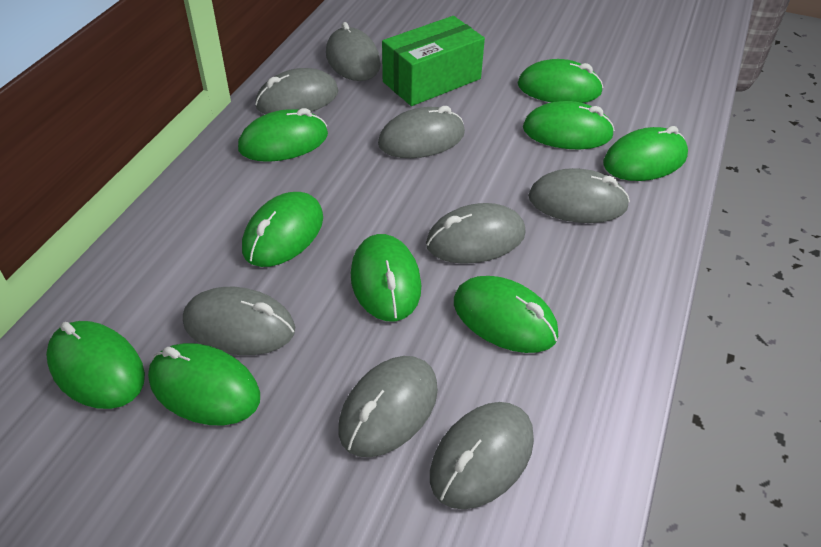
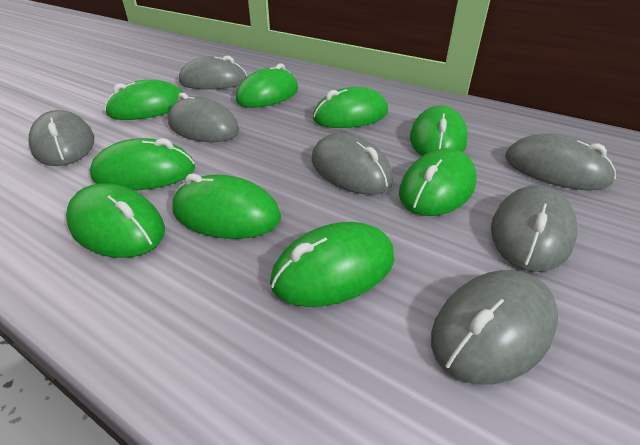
green box: 1 -> 0
grey mouse: 8 -> 7

